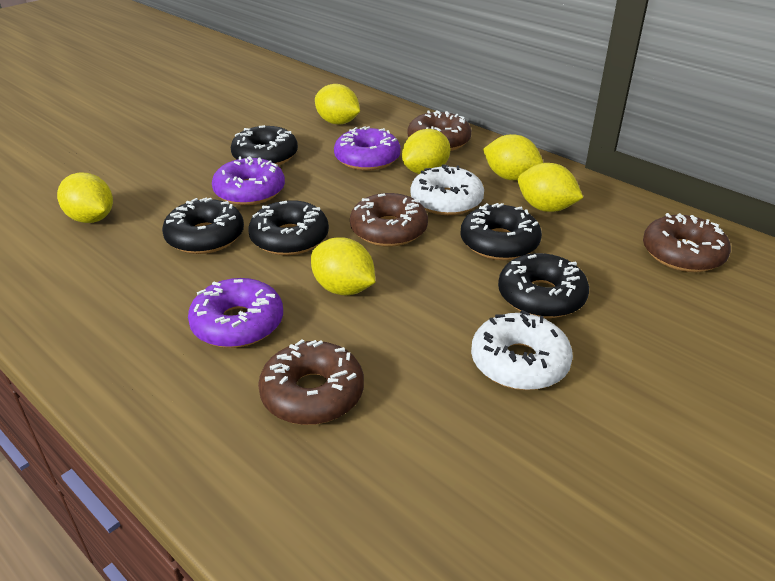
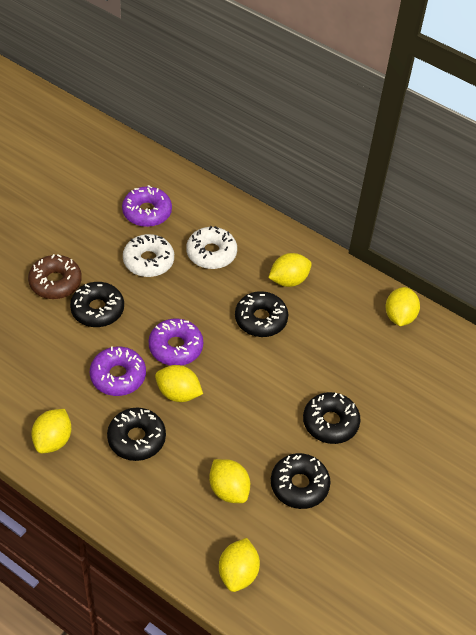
brown donut: 4 -> 1

